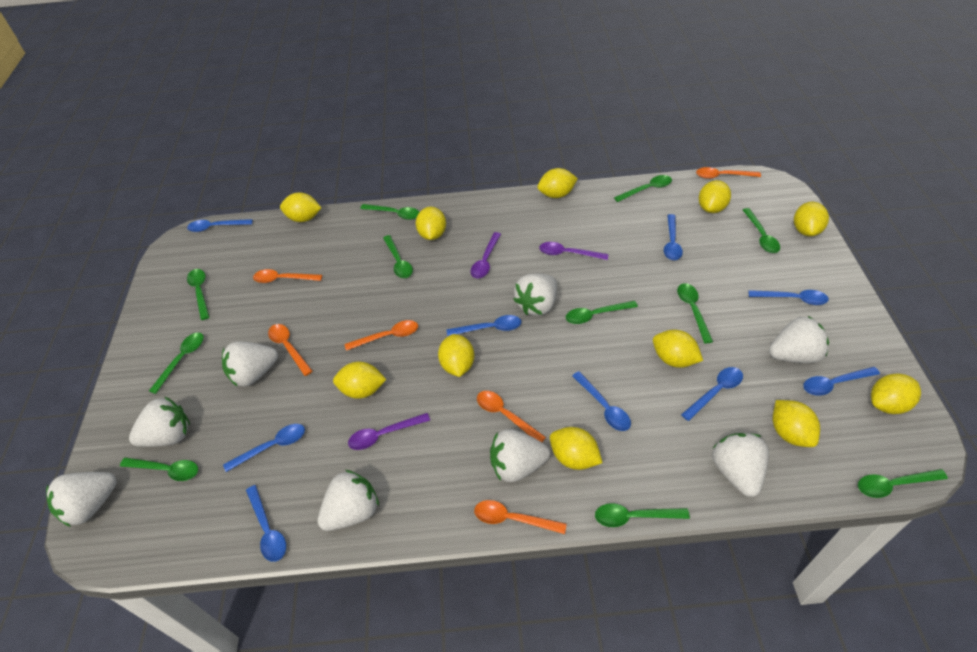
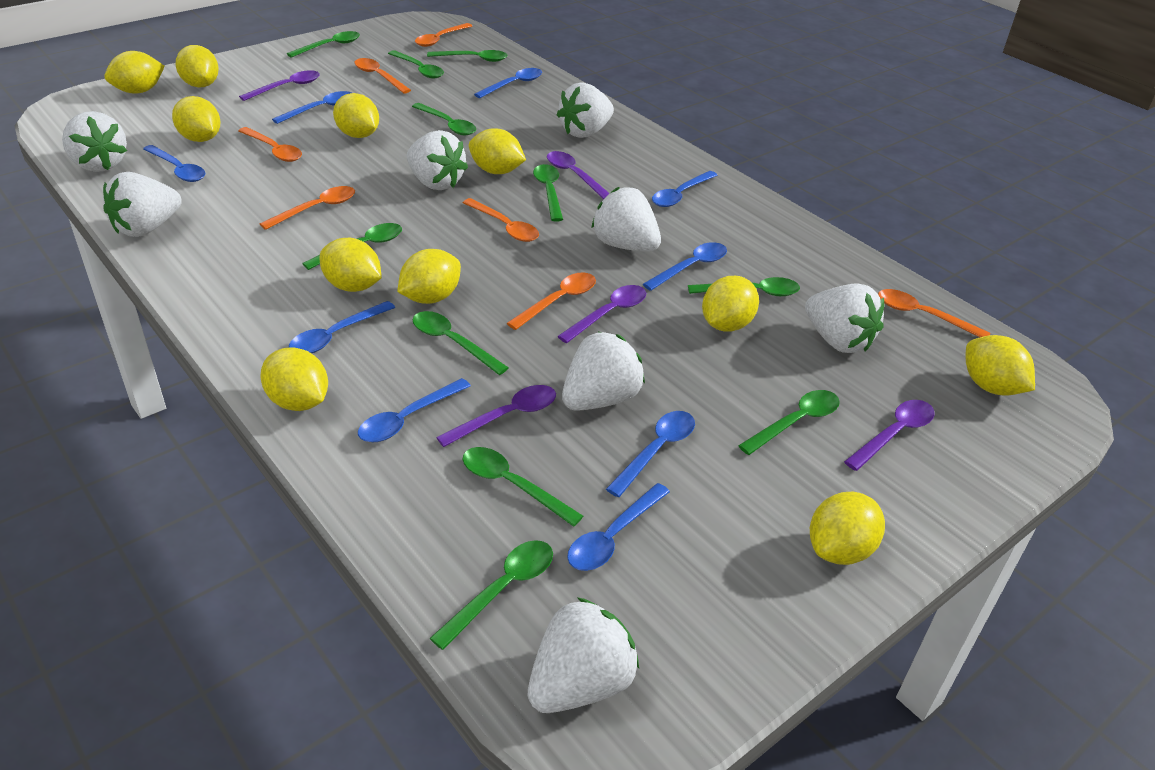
orange spoon: 6 -> 7
purple spoon: 3 -> 5

